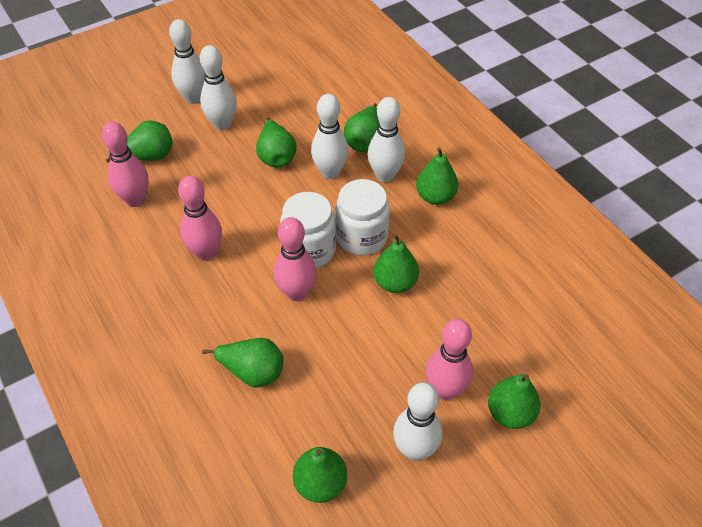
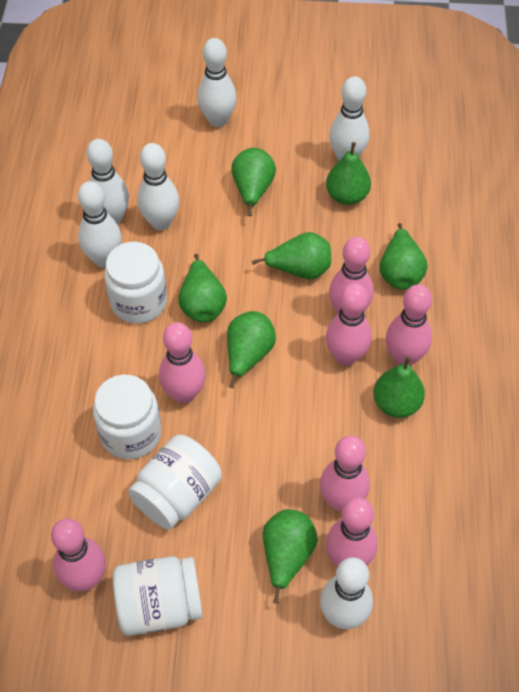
pink bowling pin: 4 -> 7
white bowling pin: 5 -> 6
white jar: 2 -> 4

